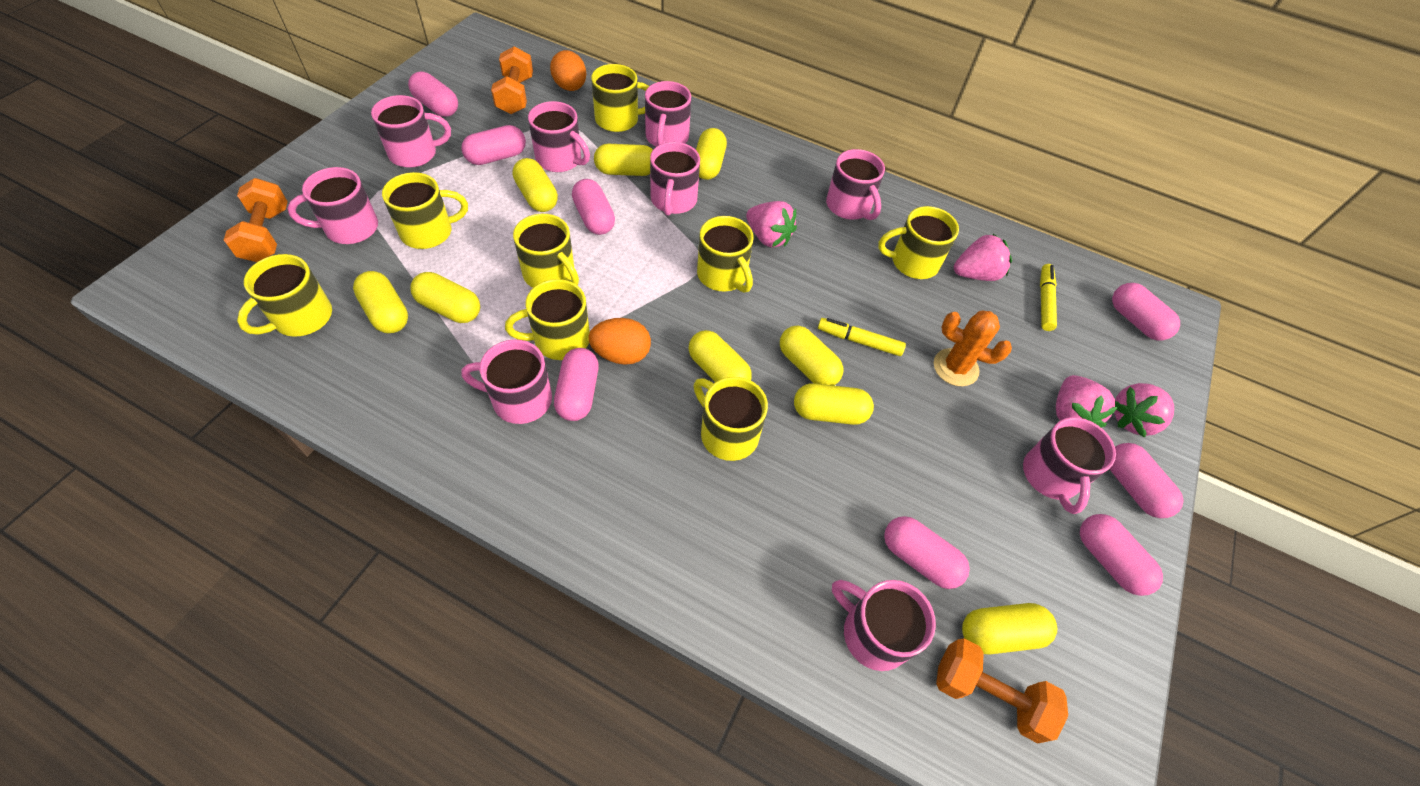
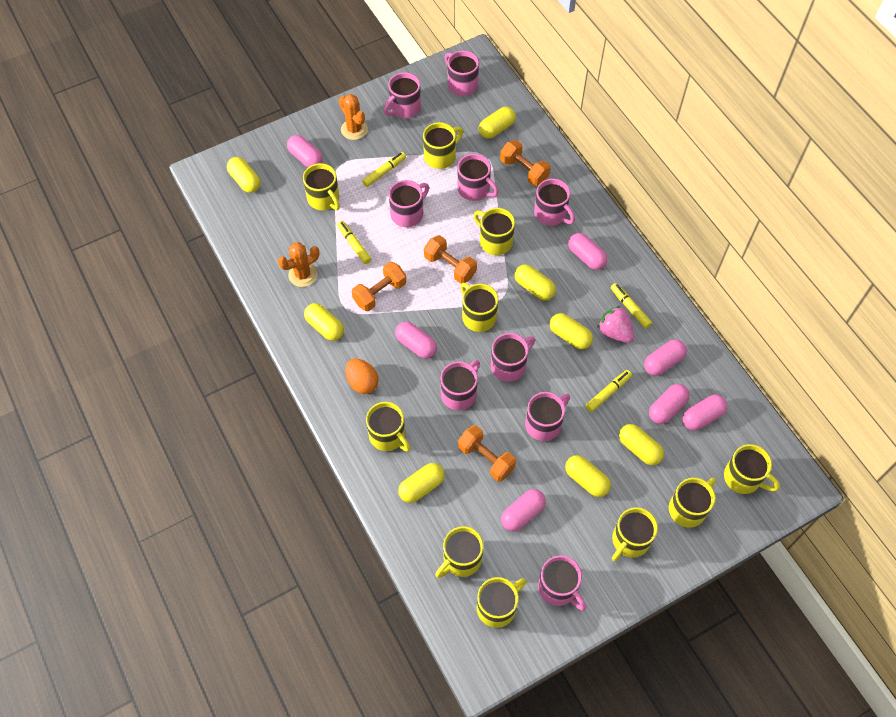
orange cactus: 1 -> 2
orange dumbbell: 3 -> 4
orange egg: 2 -> 1
pink capsule: 8 -> 7
pink strawberry: 4 -> 1
yellow capsule: 9 -> 8
yellow marker: 2 -> 4
yellow mug: 8 -> 10

